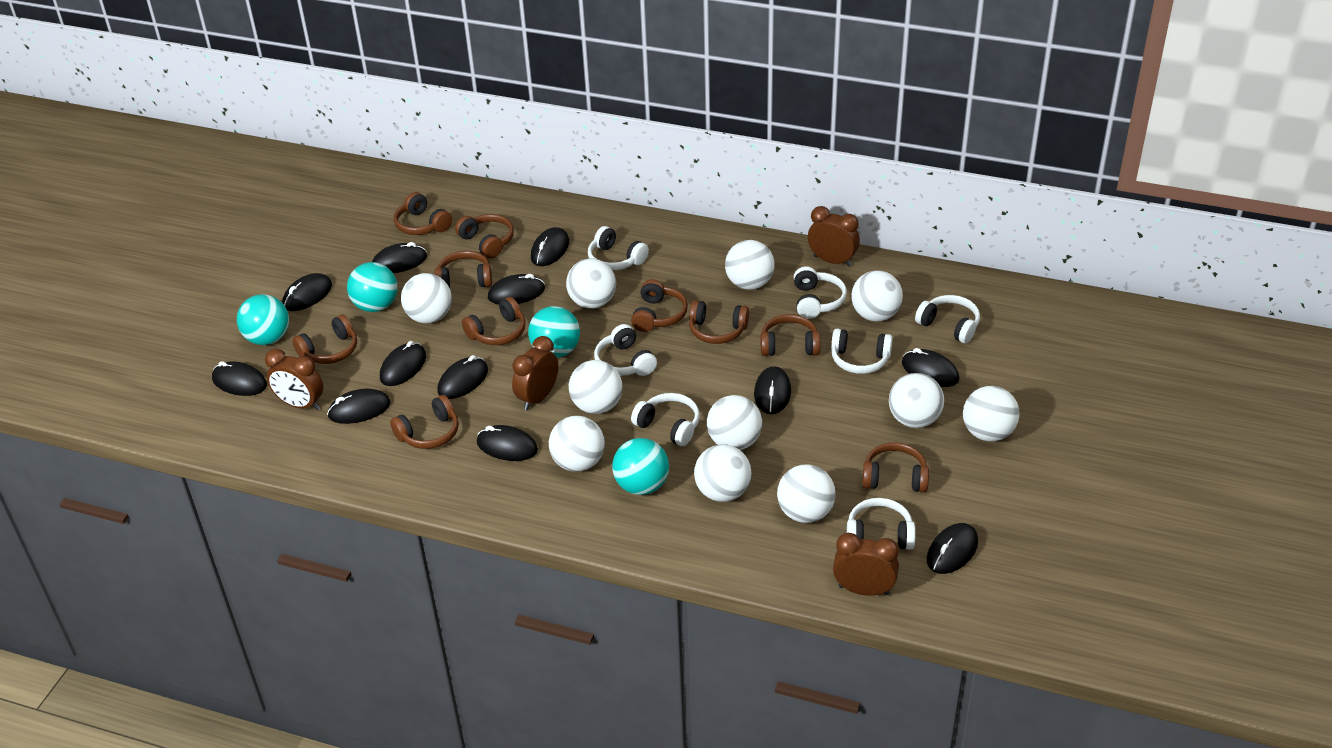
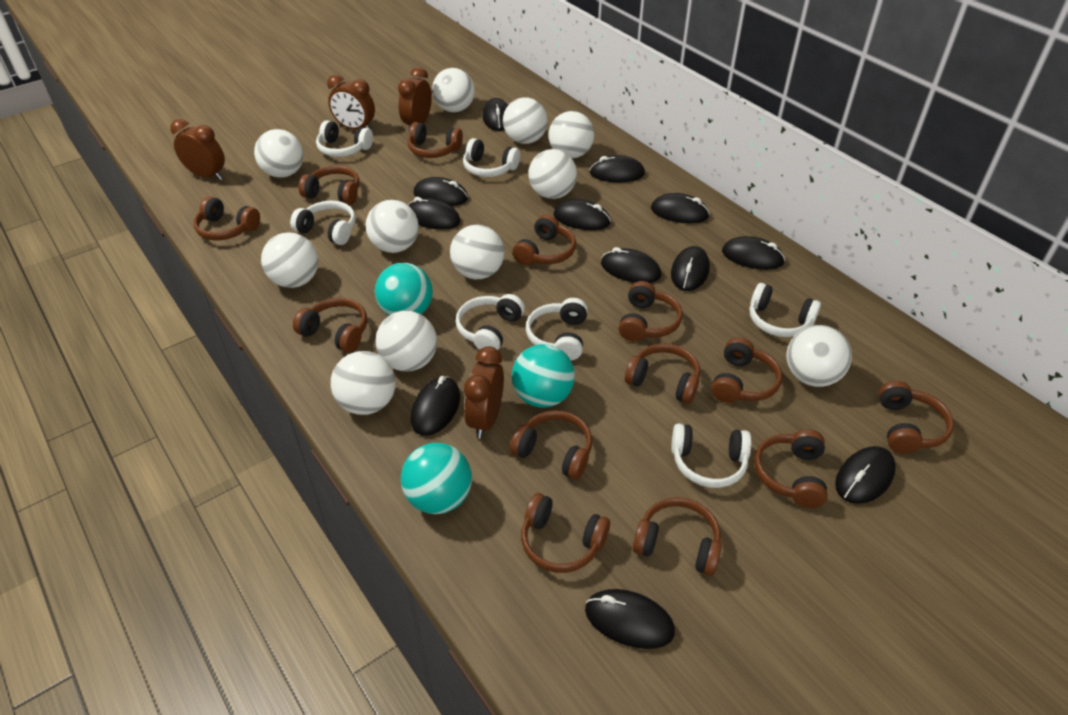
brown headphones: 10 -> 13
turquoise ball: 4 -> 3

